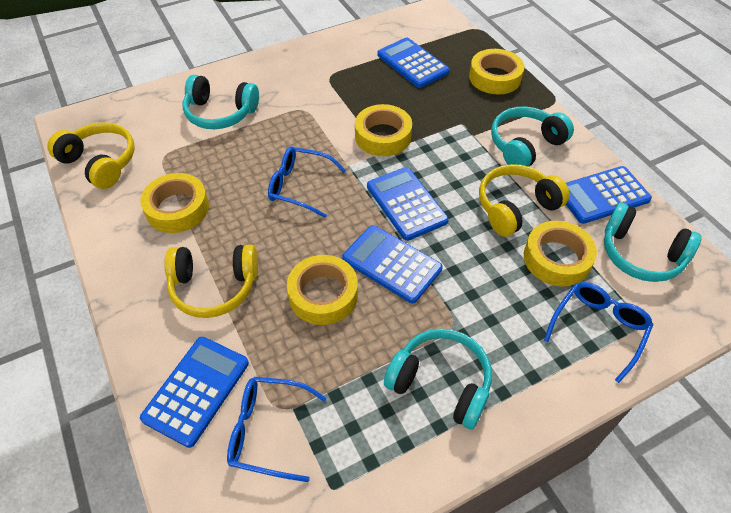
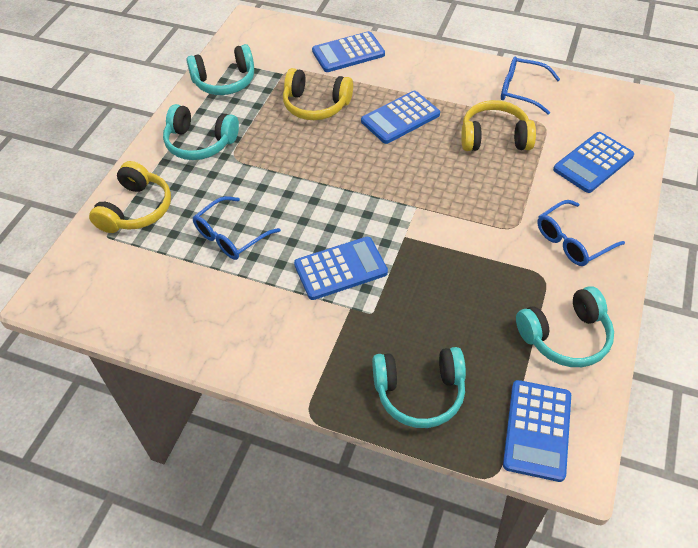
yellow tape: 5 -> 0

